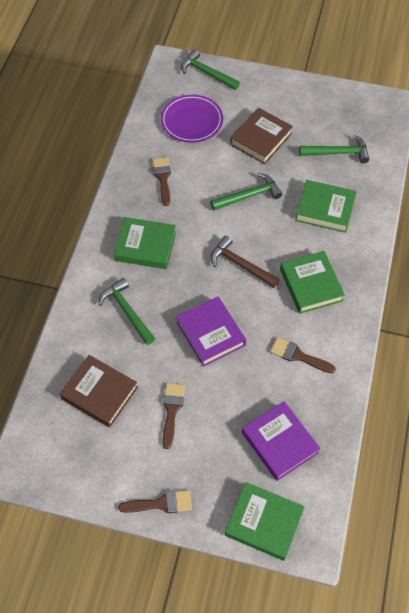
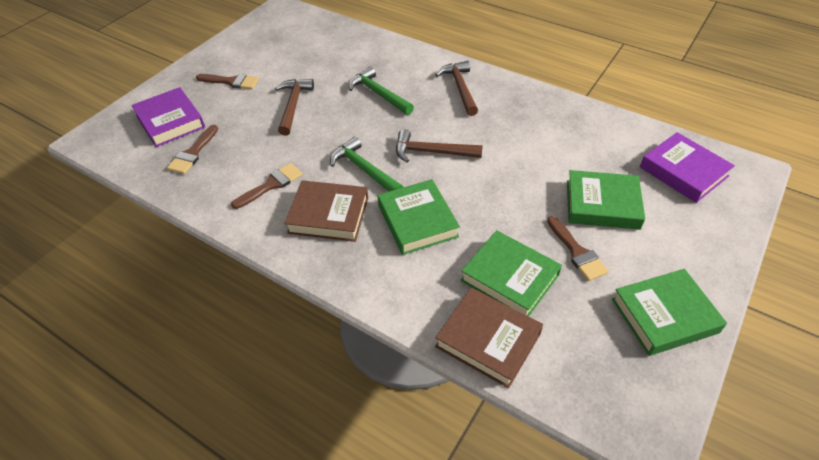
brown hammer: 1 -> 3
green hammer: 4 -> 2
purple plate: 1 -> 0

